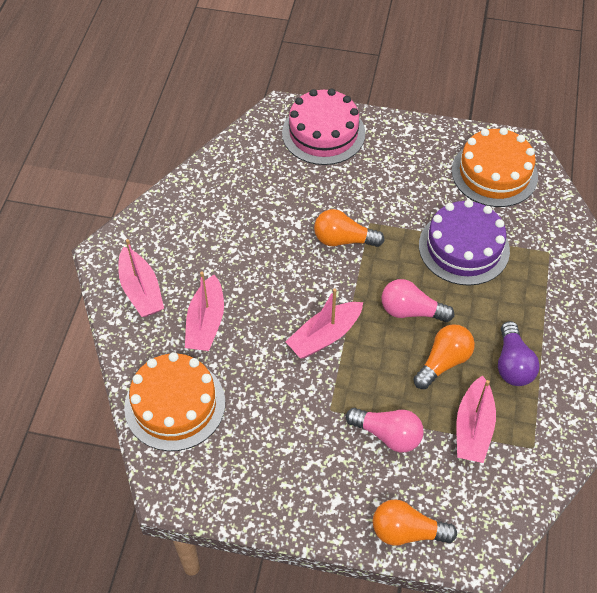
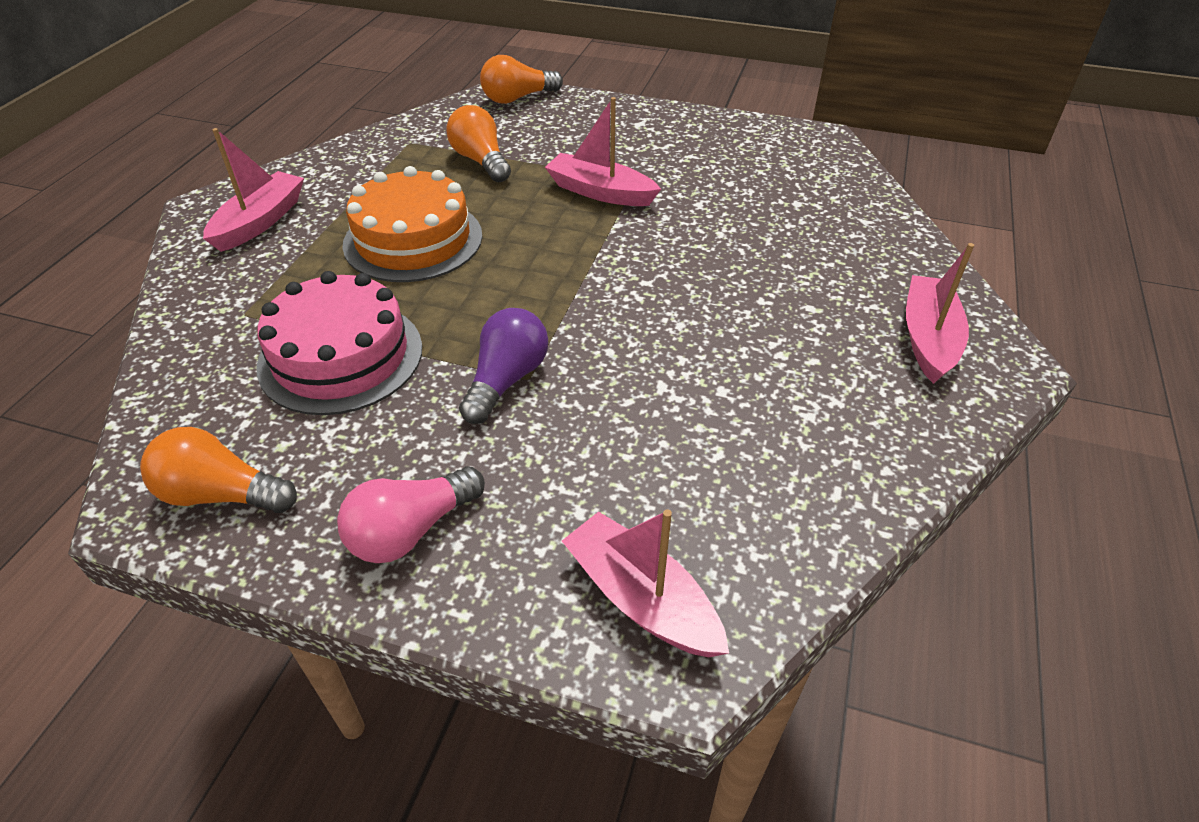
orange cake: 2 -> 1
pink light bulb: 2 -> 1
purple cake: 1 -> 0

